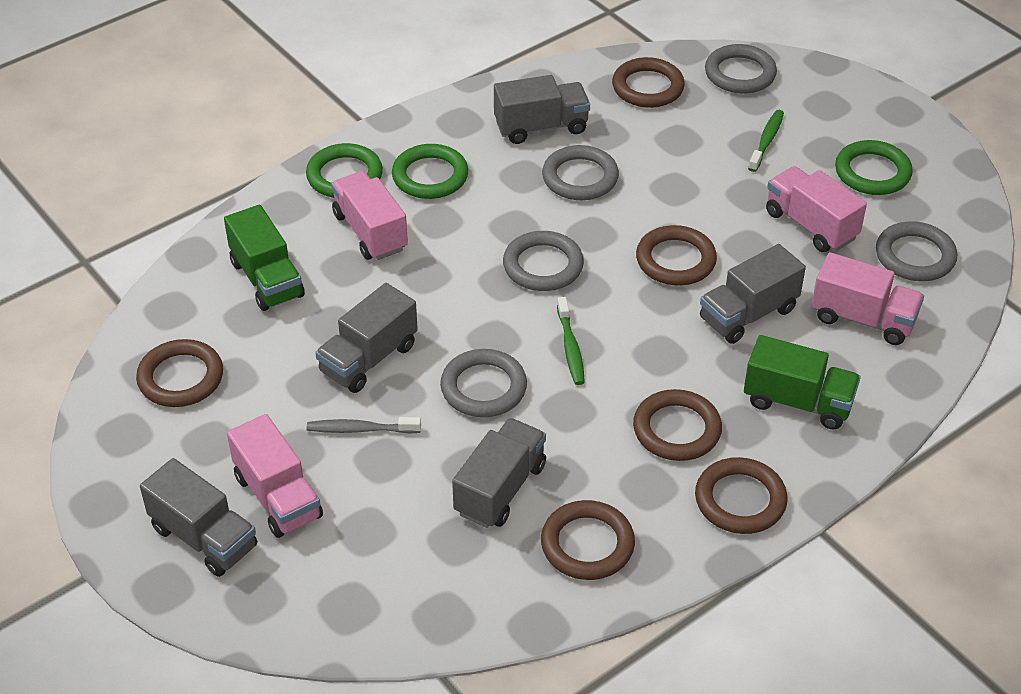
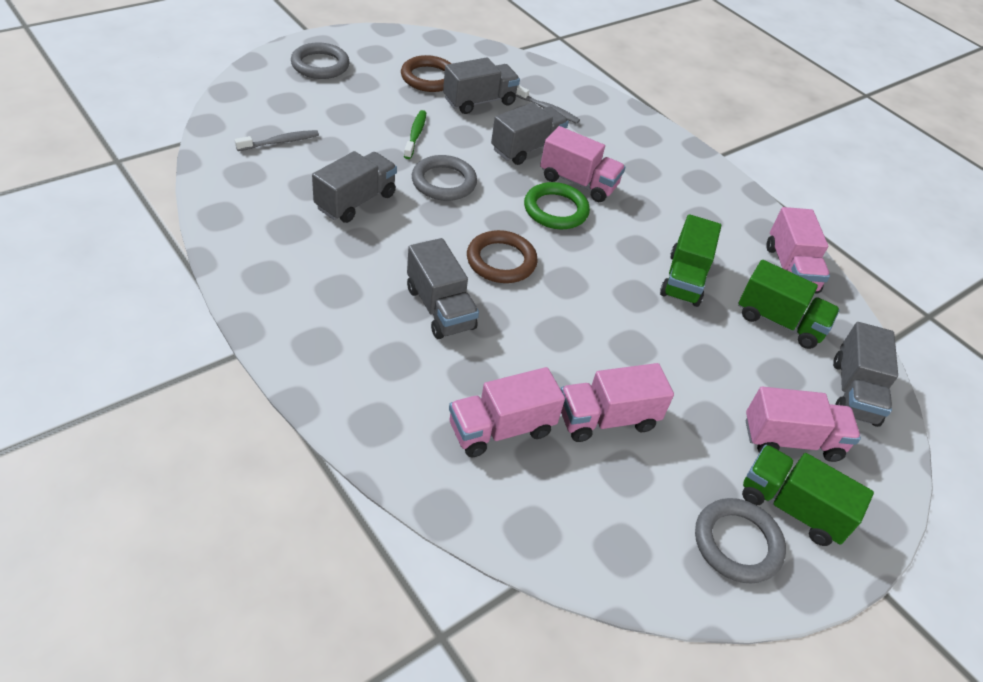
brown ring: 6 -> 2
green ring: 3 -> 1
green toothbrush: 2 -> 1
green truck: 2 -> 3
grey ring: 5 -> 3
grey toothbrush: 1 -> 2
pink truck: 4 -> 5

